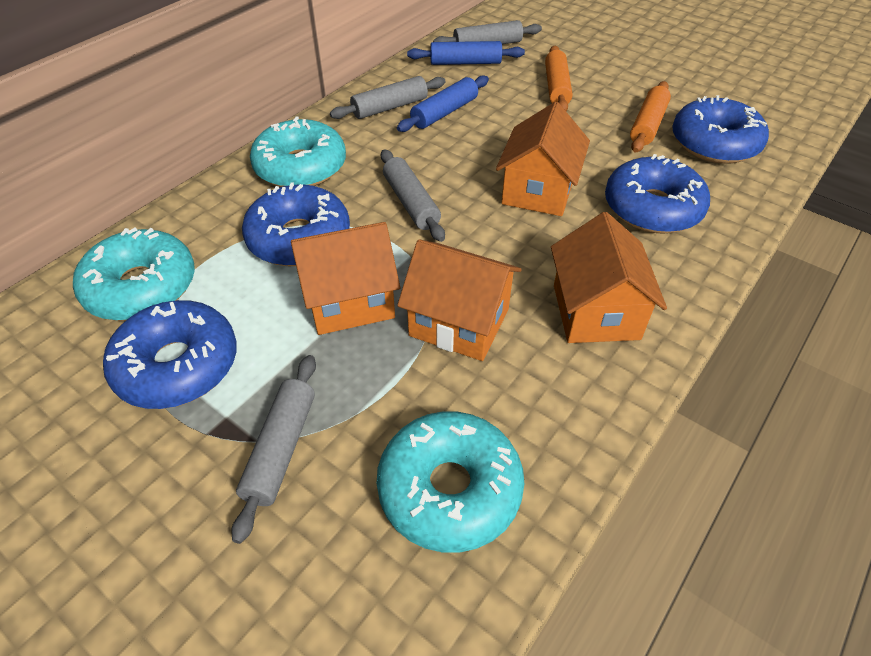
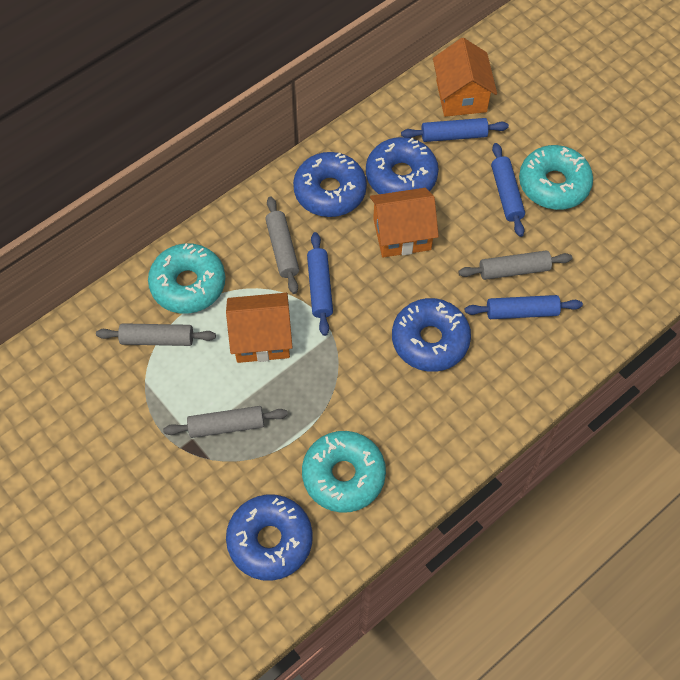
blue rolling pin: 2 -> 4
orange house: 4 -> 3
orange rolling pin: 2 -> 0

